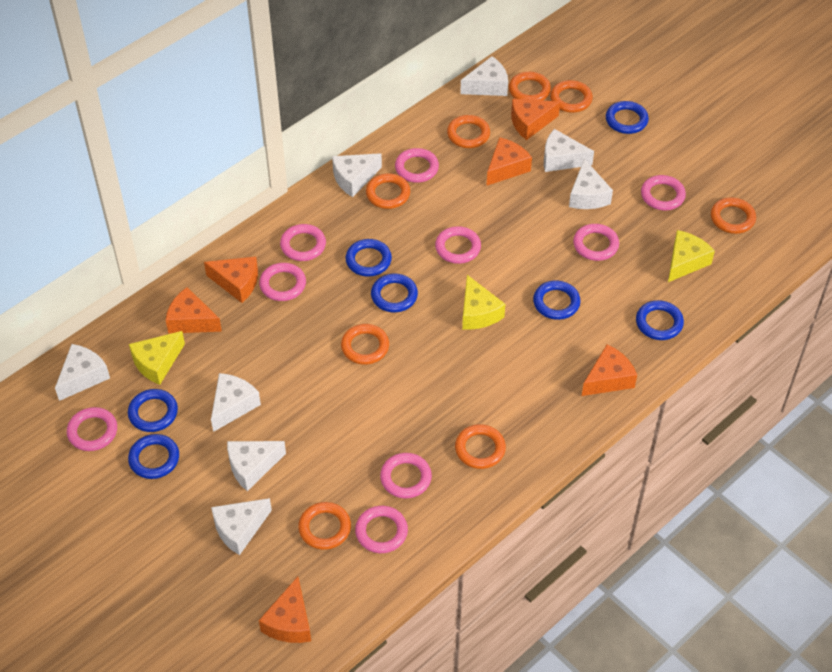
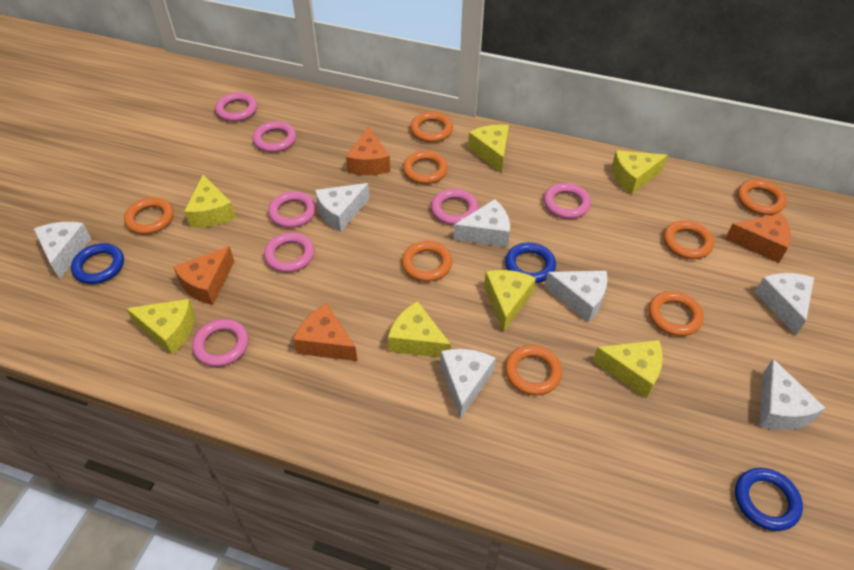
blue ring: 7 -> 3
orange cheese: 6 -> 4
pink ring: 9 -> 7
white cheese: 8 -> 7
yellow cheese: 3 -> 7

